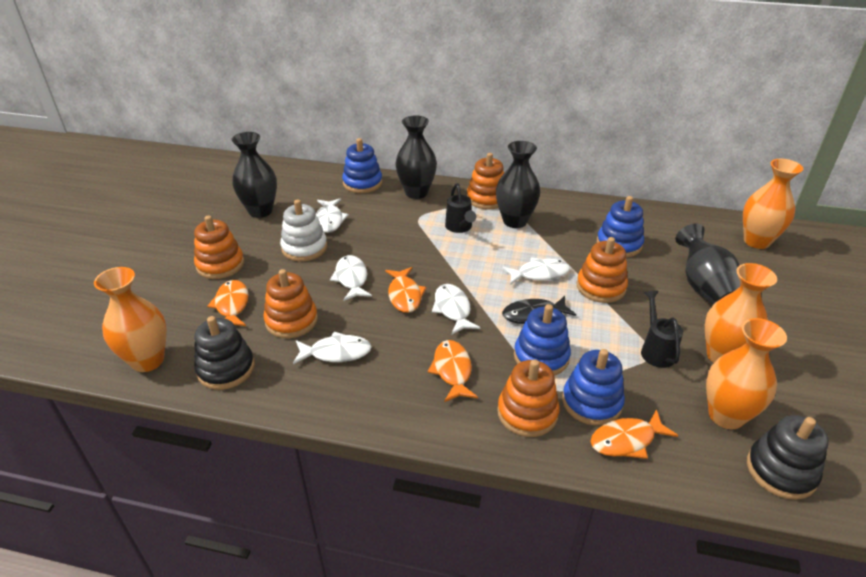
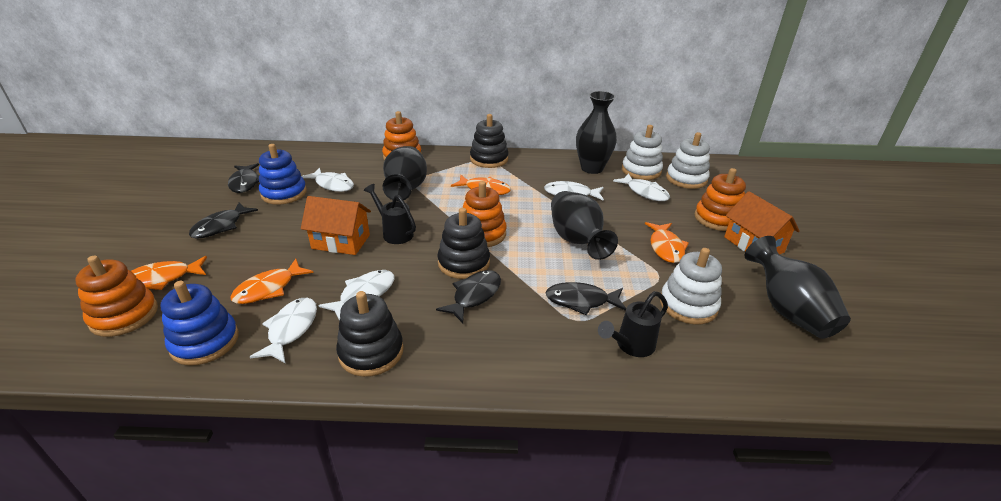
black fish: 1 -> 4
black stacking toy: 2 -> 3
blue stacking toy: 4 -> 2
orange house: 0 -> 2
orange stacking toy: 5 -> 4
orange vase: 4 -> 0
white stacking toy: 1 -> 3

